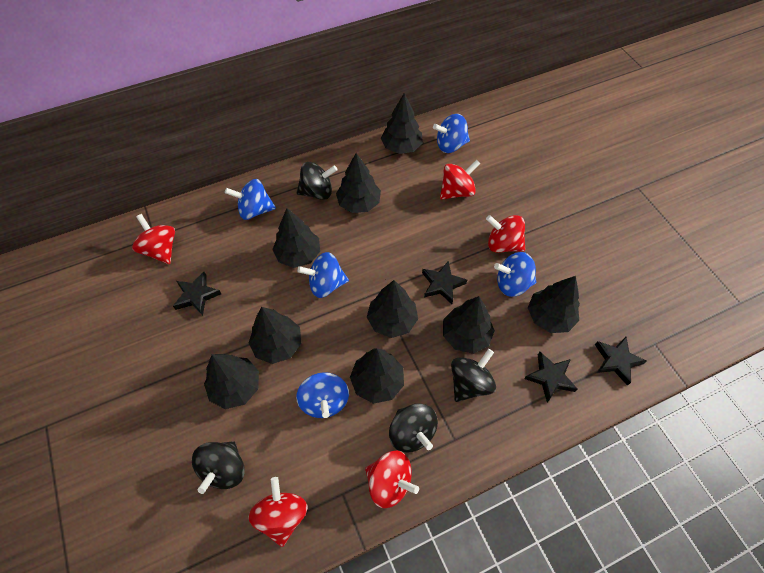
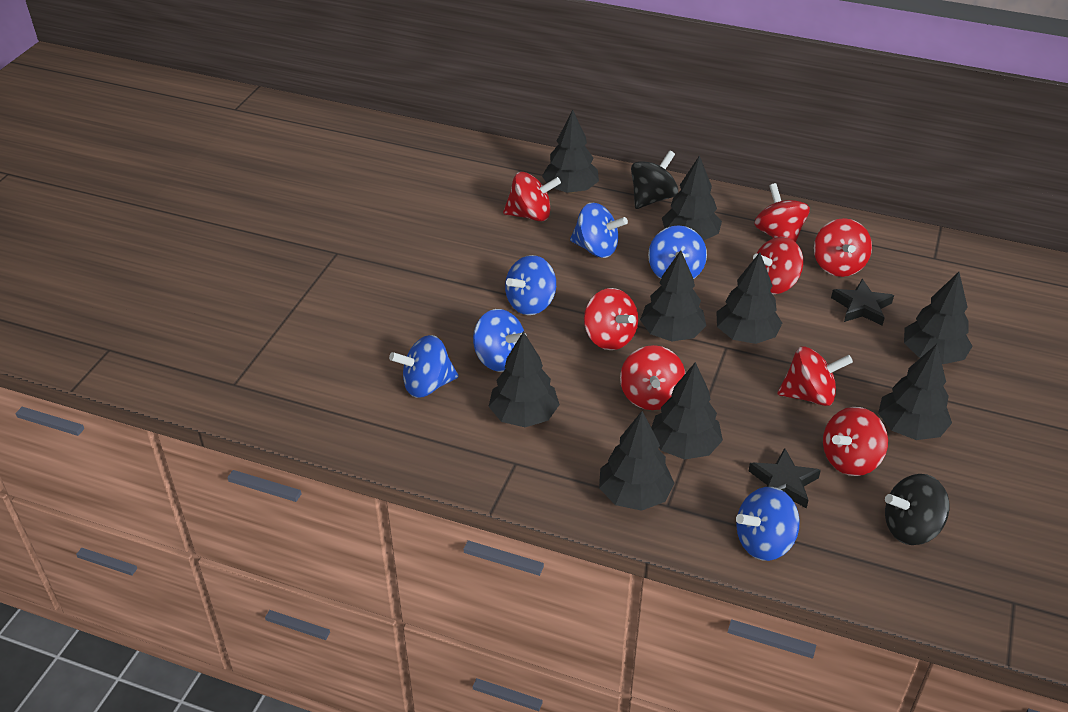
black spinning top: 4 -> 2
black star: 4 -> 2
blue spinning top: 5 -> 6
red spinning top: 5 -> 8

